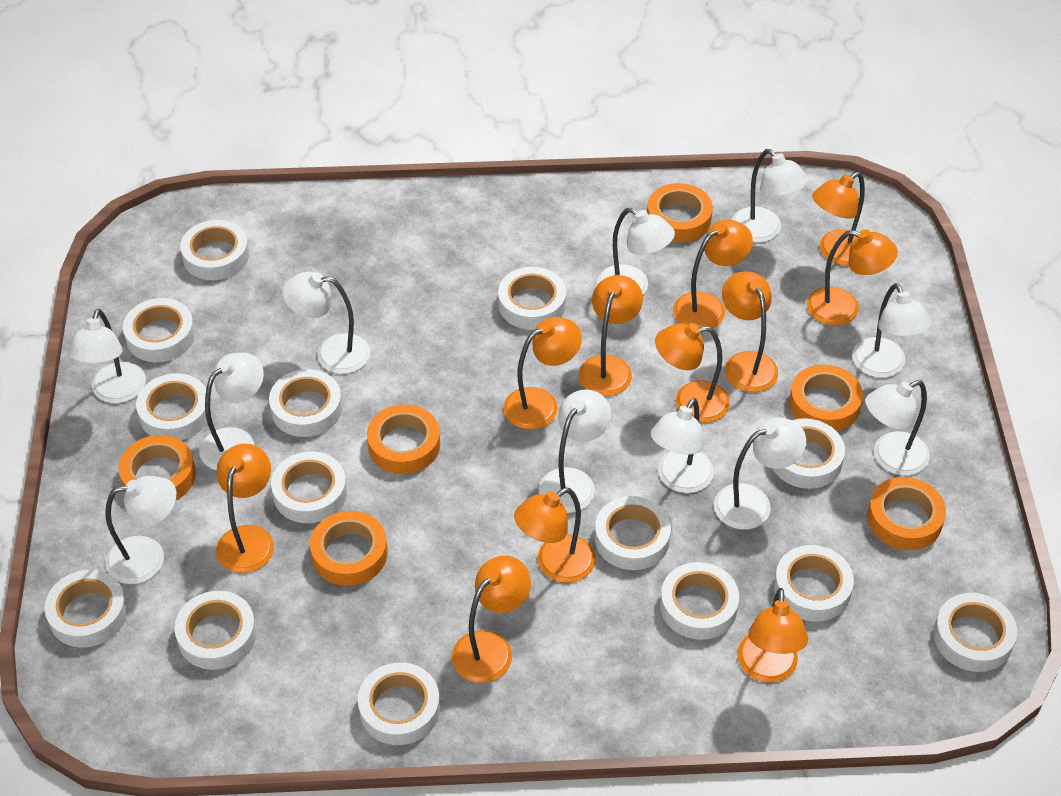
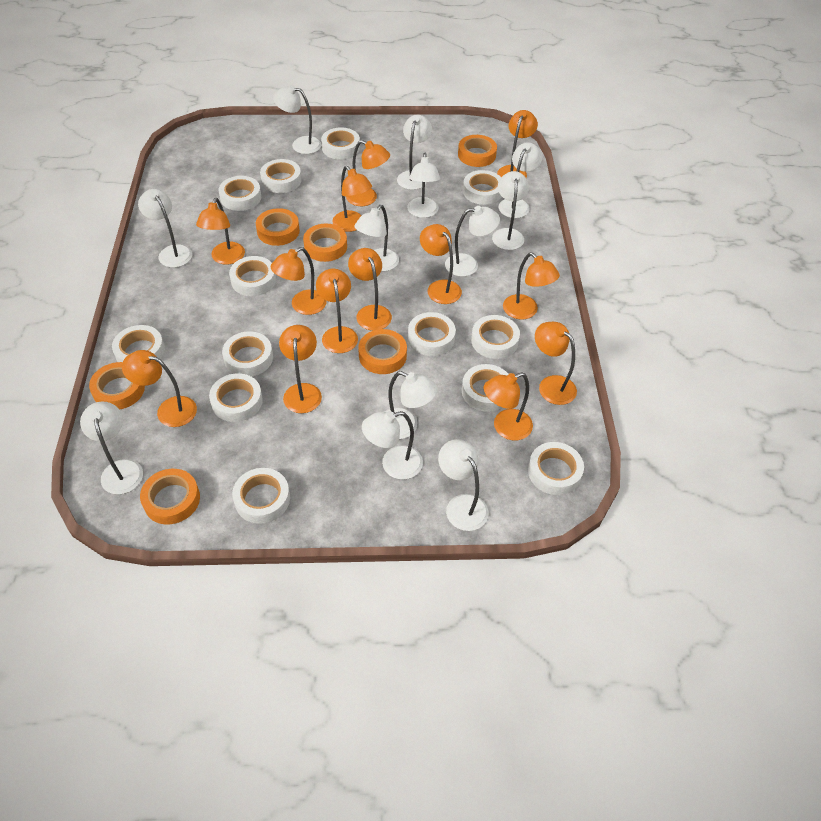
orange lamp: 11 -> 13
white lamp: 11 -> 12
white tape: 14 -> 13

